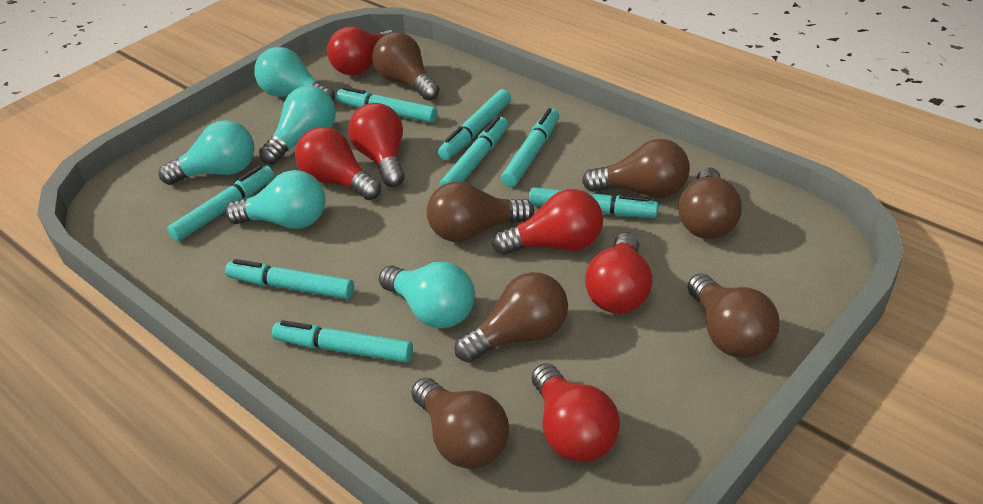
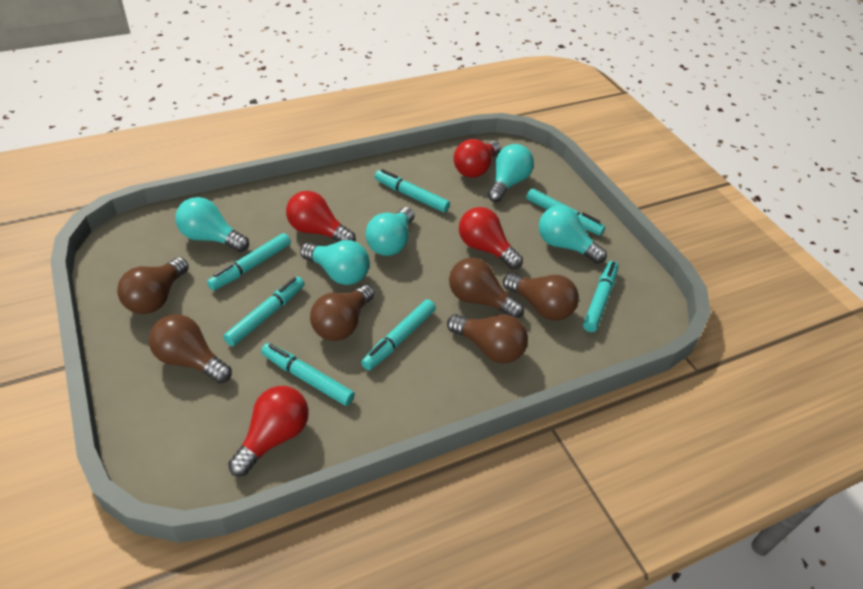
brown light bulb: 7 -> 6
red light bulb: 6 -> 4
turquoise marker: 8 -> 7

